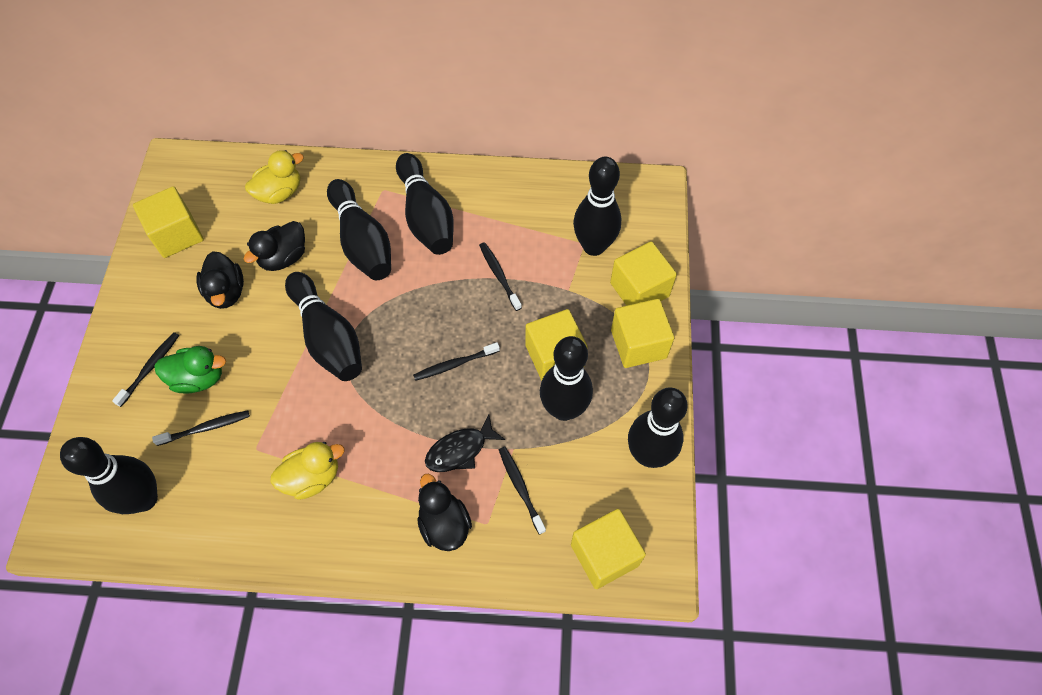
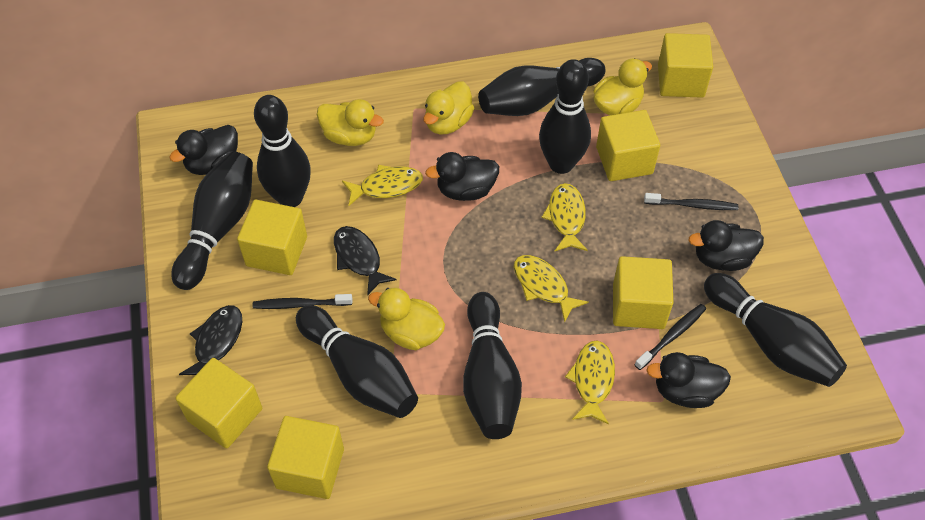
black duck: 3 -> 4
black fish: 1 -> 2
black toothbrush: 5 -> 3
green duck: 1 -> 0
yellow cube: 5 -> 6
yellow duck: 2 -> 4
yellow fish: 0 -> 4

